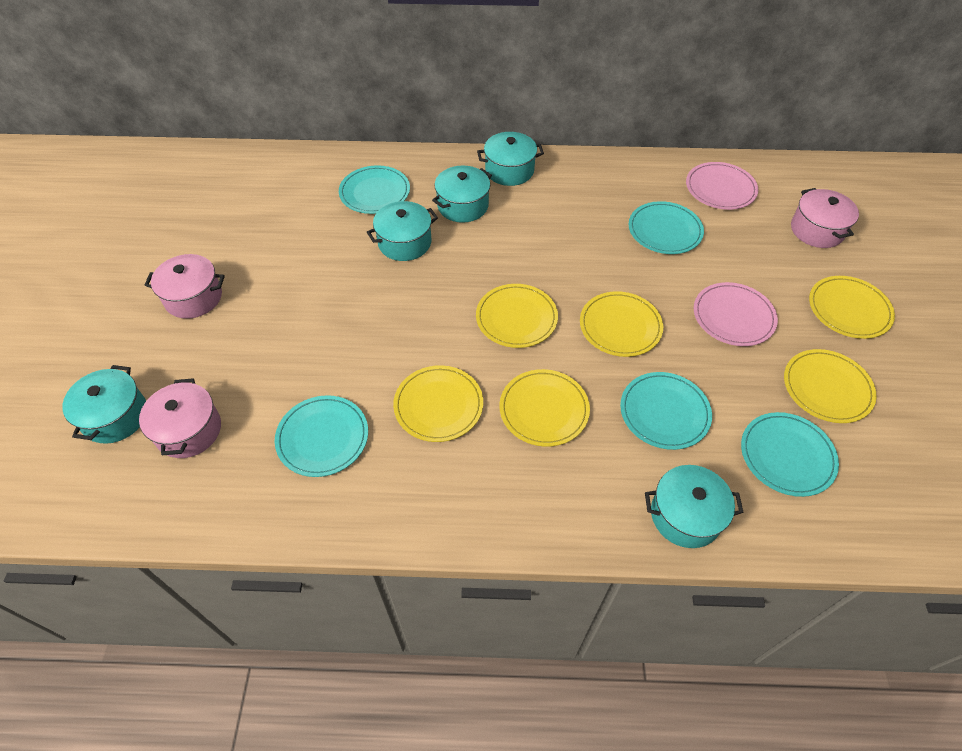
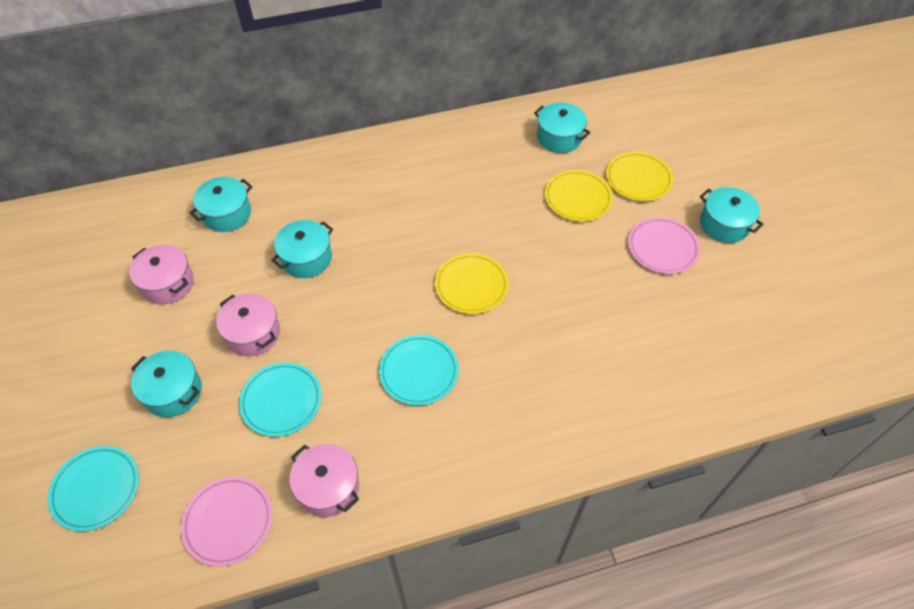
turquoise plate: 5 -> 3
yellow plate: 6 -> 3

